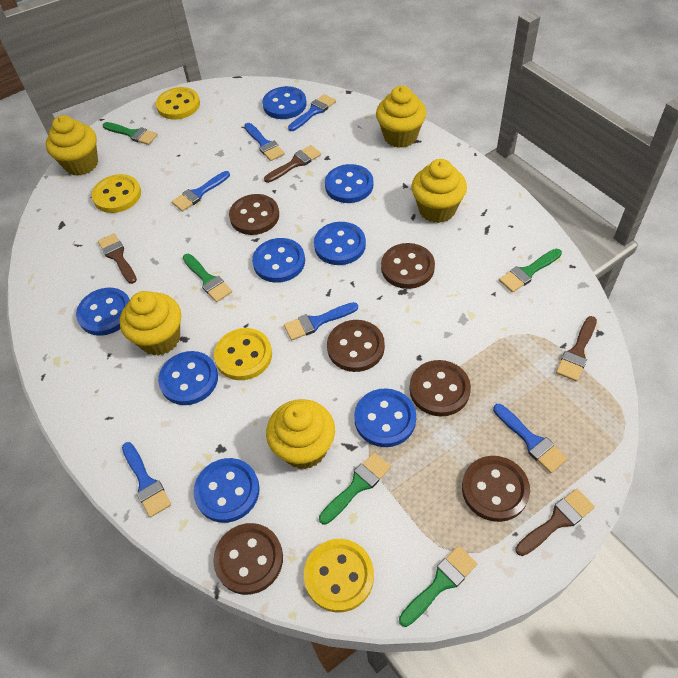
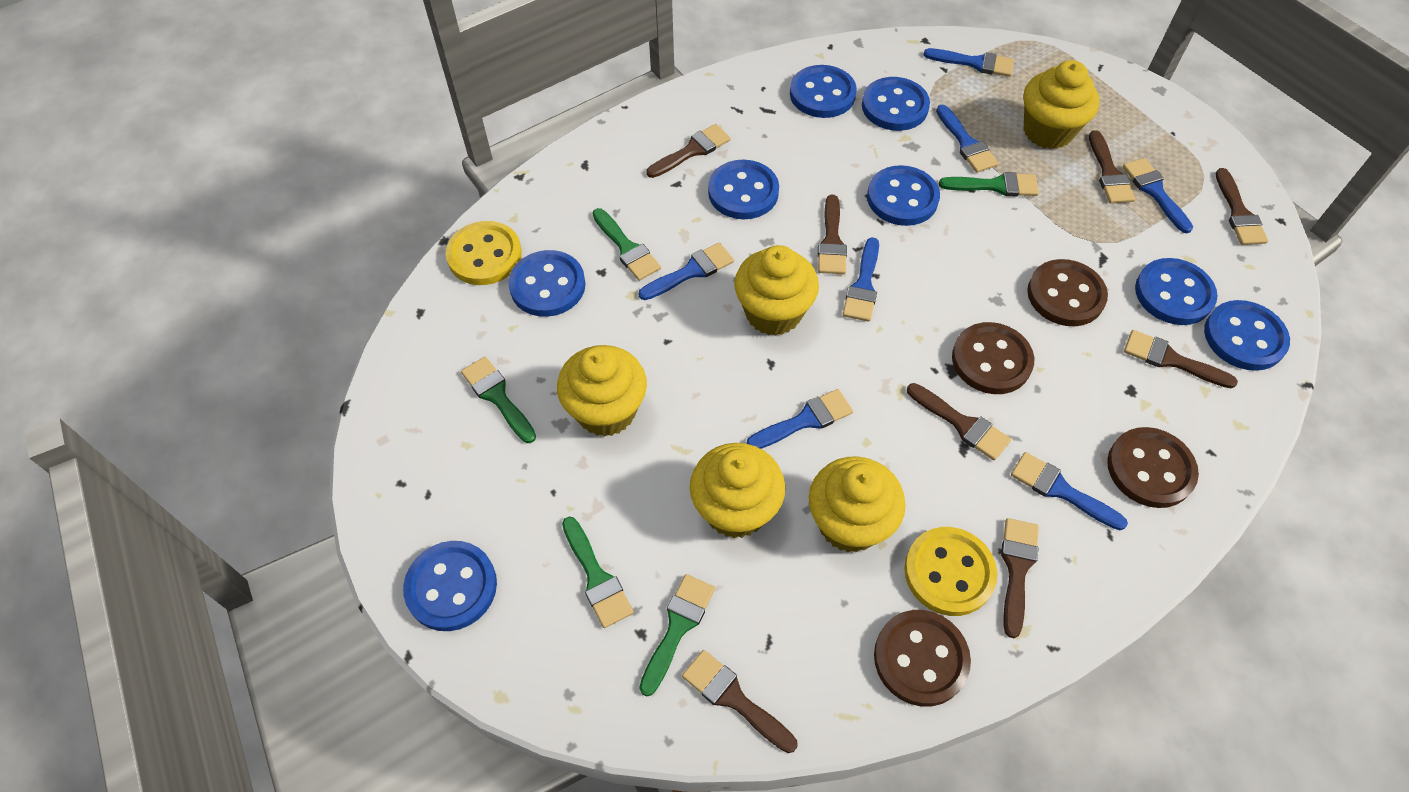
blue brush: 6 -> 7
brown brush: 4 -> 8
brown button: 6 -> 4
yellow button: 4 -> 2

